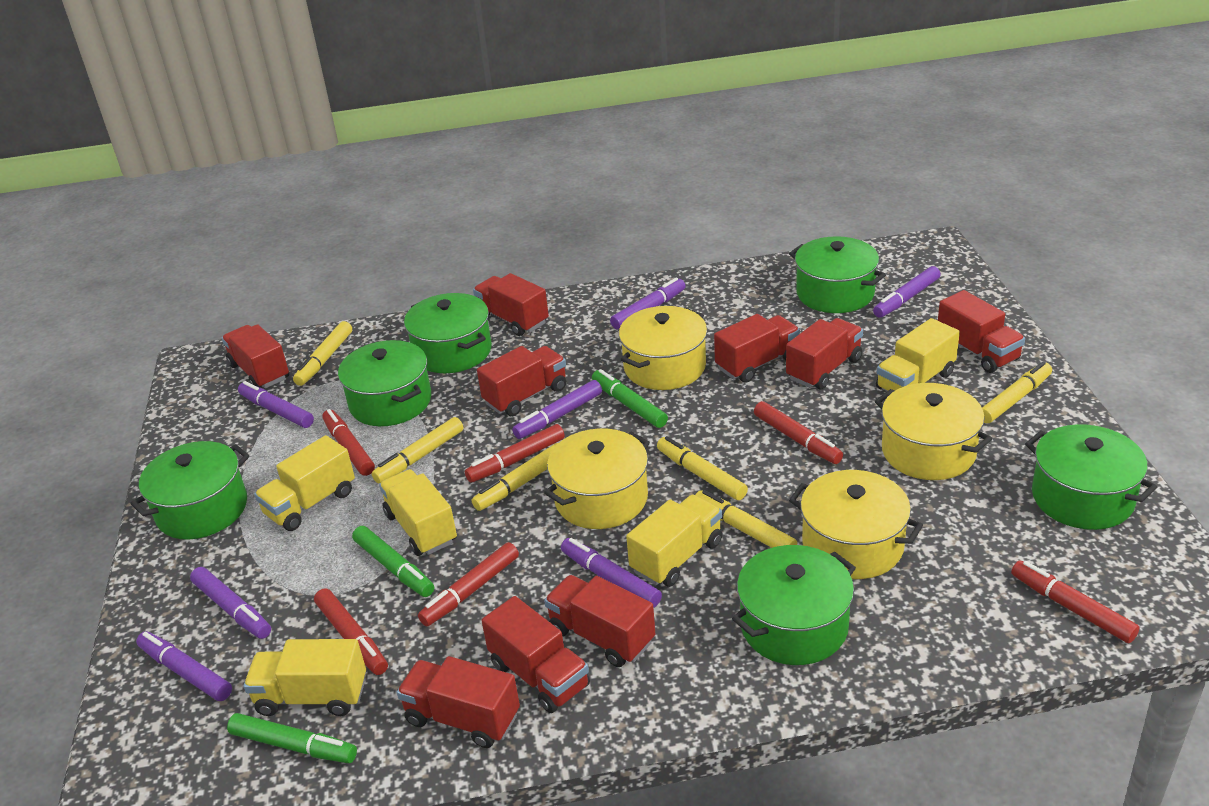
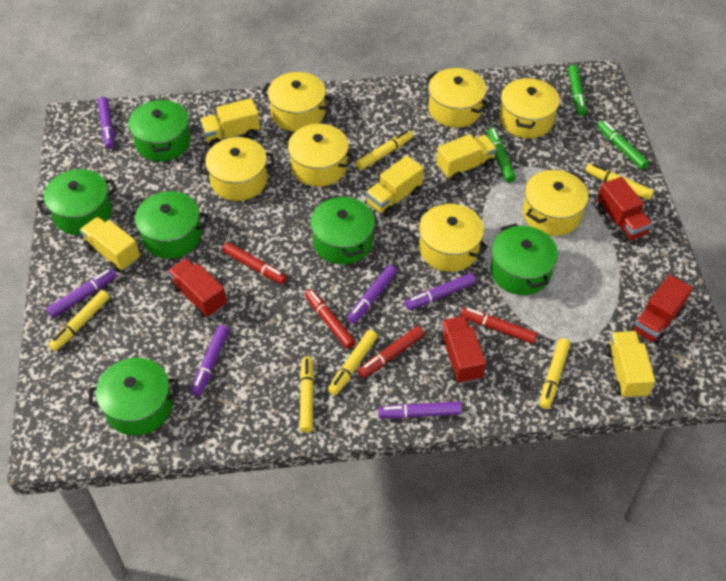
purple marker: 7 -> 6
red marker: 6 -> 4
red truck: 9 -> 4
yellow pot: 4 -> 7

